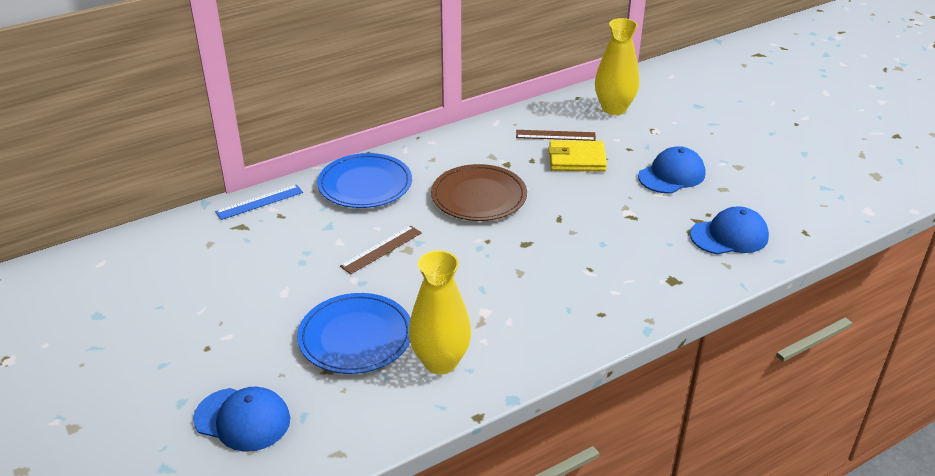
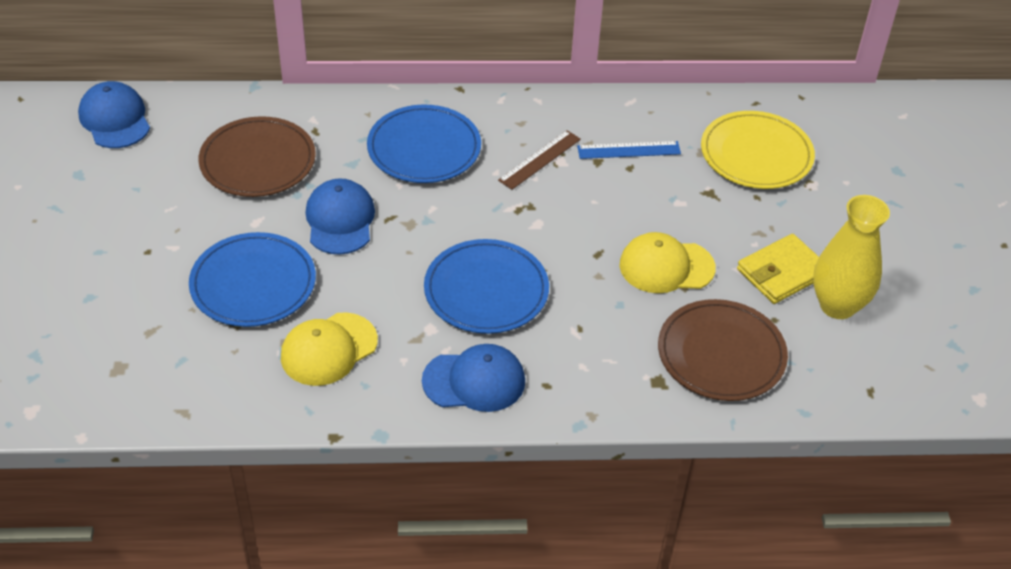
blue plate: 2 -> 3
brown plate: 1 -> 2
brown ruler: 2 -> 1
yellow cap: 0 -> 2
yellow plate: 0 -> 1
yellow vase: 2 -> 1

